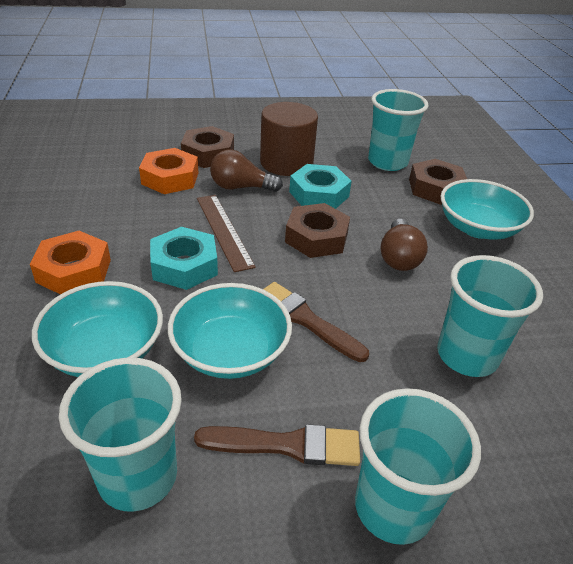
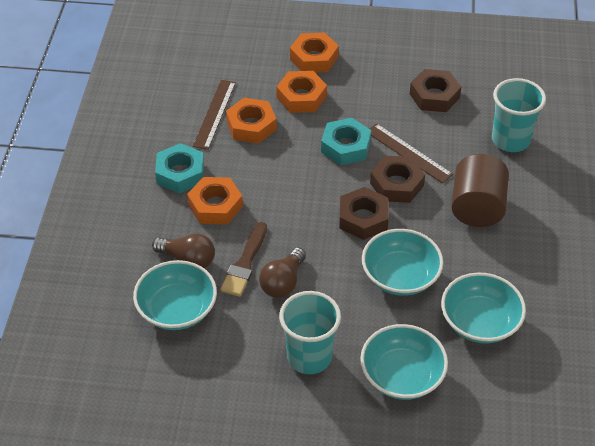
brown brush: 2 -> 1
brown ruler: 1 -> 2
orange nut: 2 -> 4
turquoise bowl: 3 -> 4
turquoise cup: 4 -> 2

